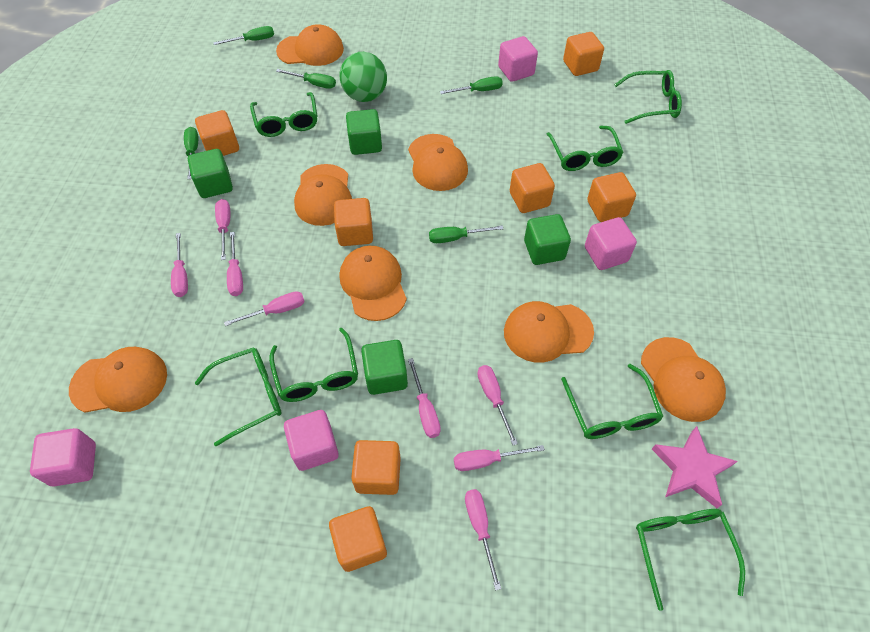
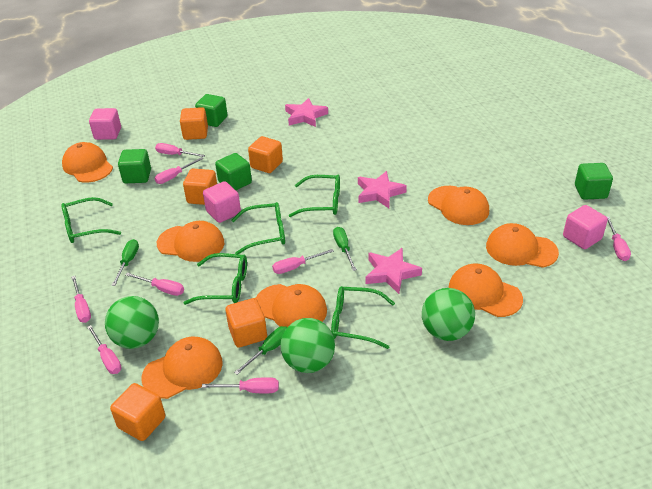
green ball: 1 -> 3
green glasses: 7 -> 5
green screwdriver: 5 -> 3
orange cube: 7 -> 5
pink cube: 4 -> 3
pink star: 1 -> 3

